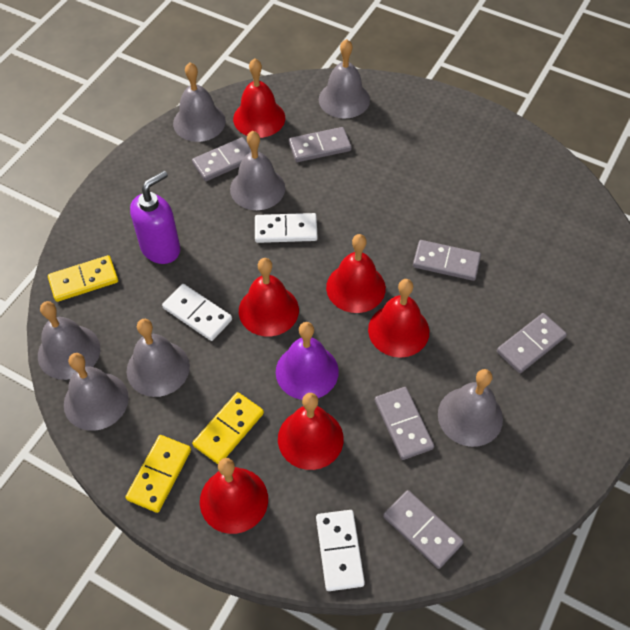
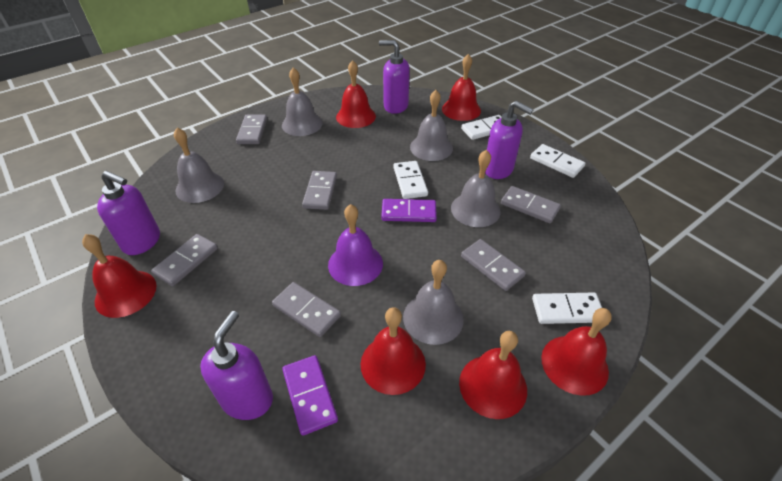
grey bell: 7 -> 5
purple domino: 0 -> 2
purple soap dispenser: 1 -> 4
white domino: 3 -> 4
yellow domino: 3 -> 0

